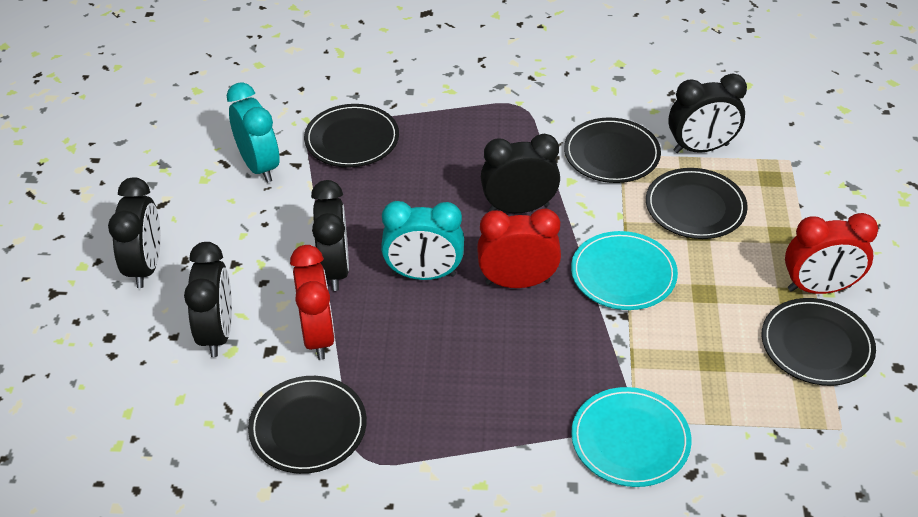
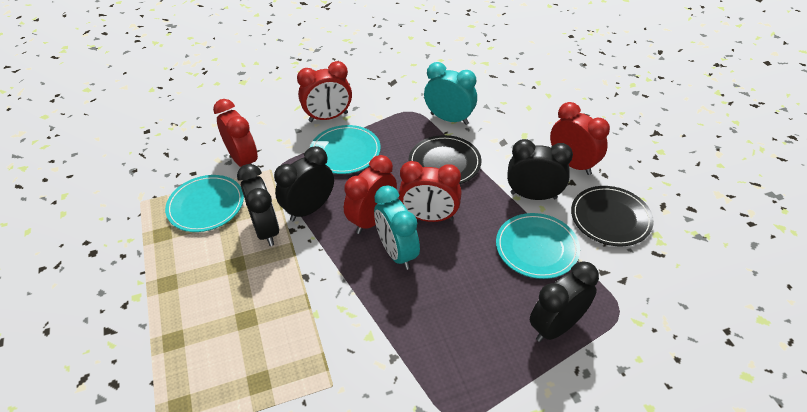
black clock: 5 -> 4
black plate: 5 -> 2
red clock: 3 -> 5
turquoise plate: 2 -> 3

